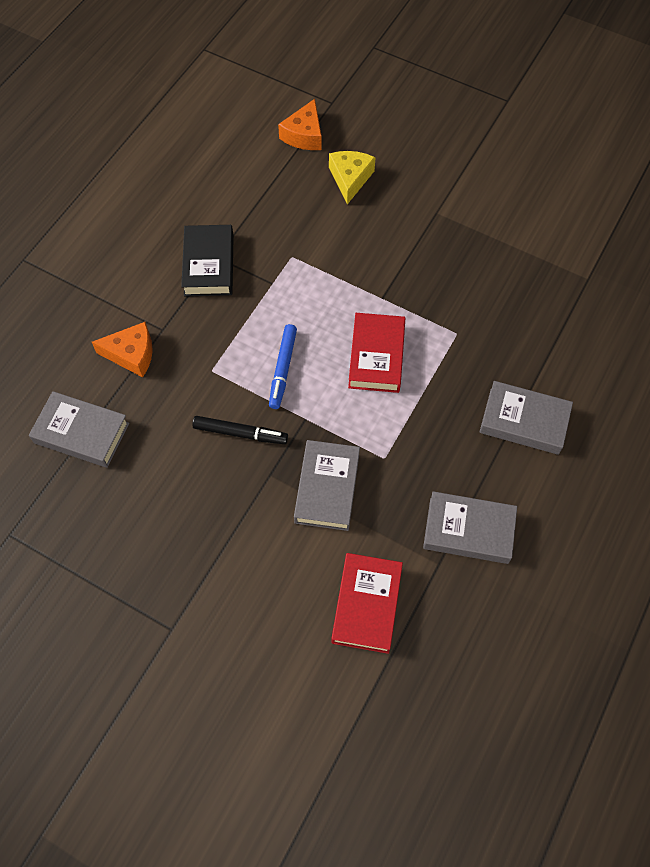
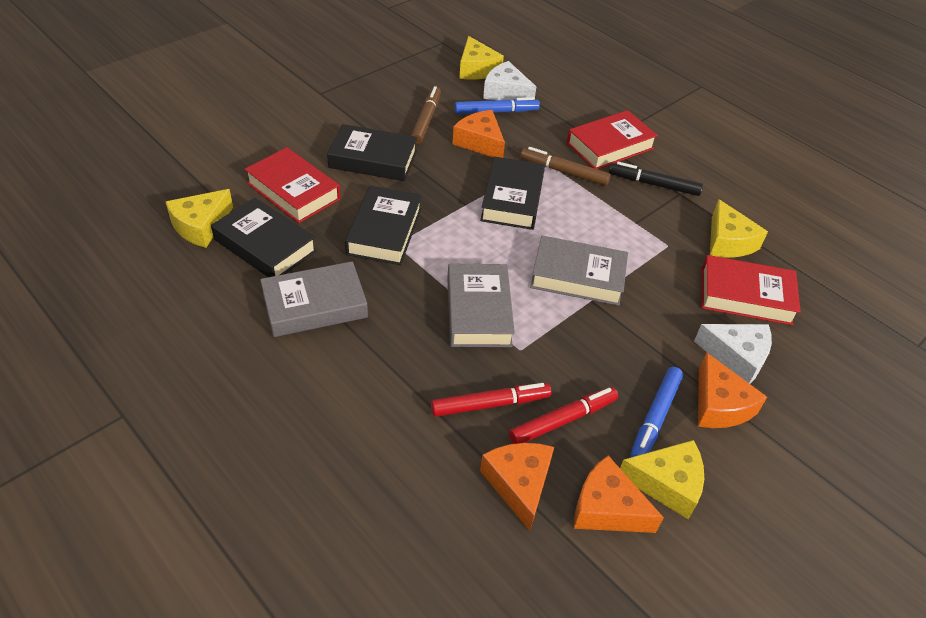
black book: 1 -> 4
blue marker: 1 -> 2
brown marker: 0 -> 2
grey book: 4 -> 3
orange cheese: 2 -> 4
red book: 2 -> 3
red marker: 0 -> 2
white cheese: 0 -> 2
yellow cheese: 1 -> 4

